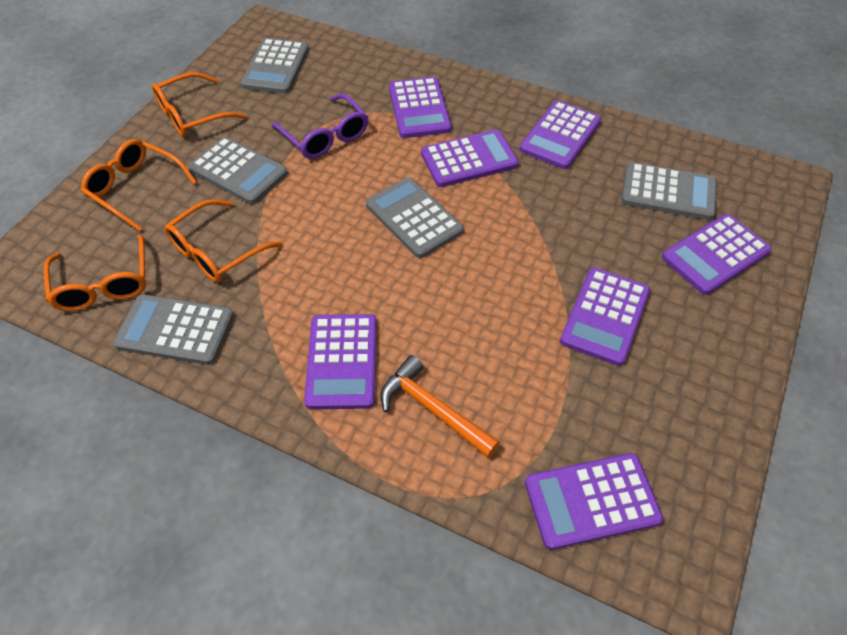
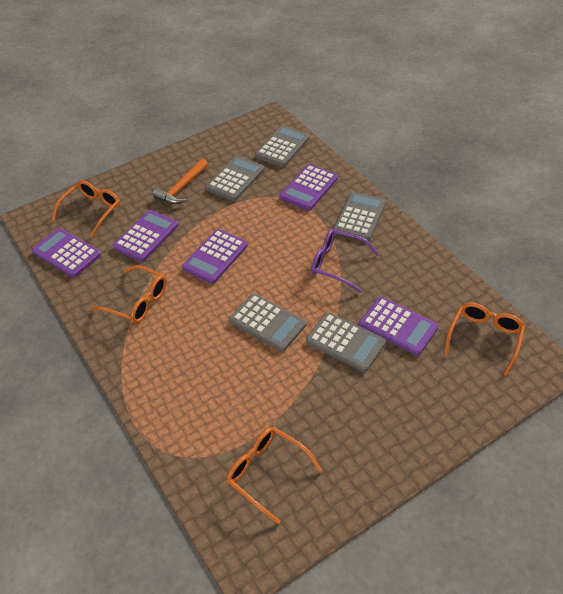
purple calculator: 7 -> 5

